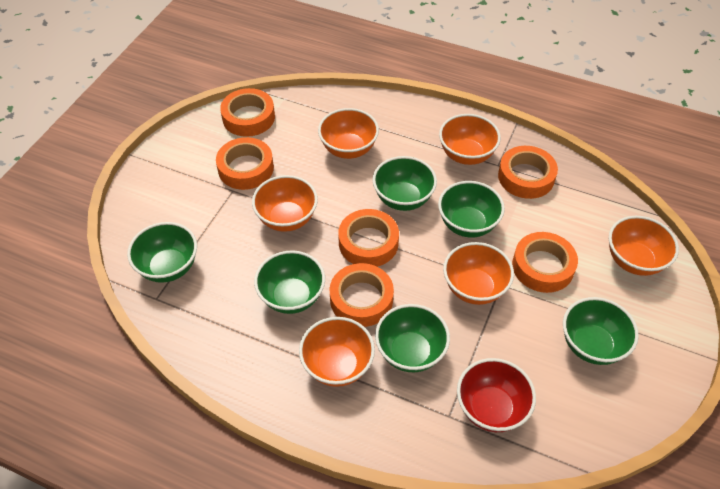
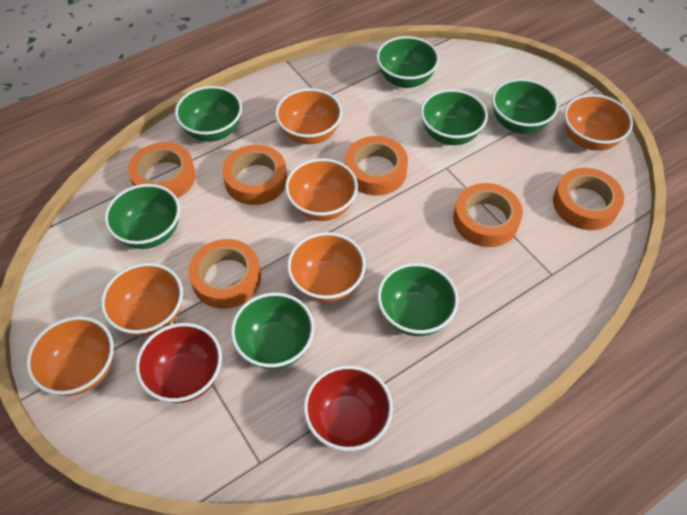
green bowl: 6 -> 7
red bowl: 1 -> 2

